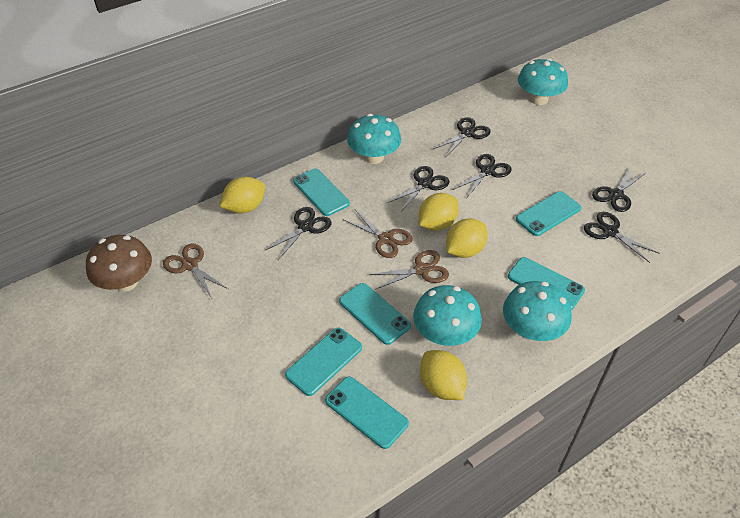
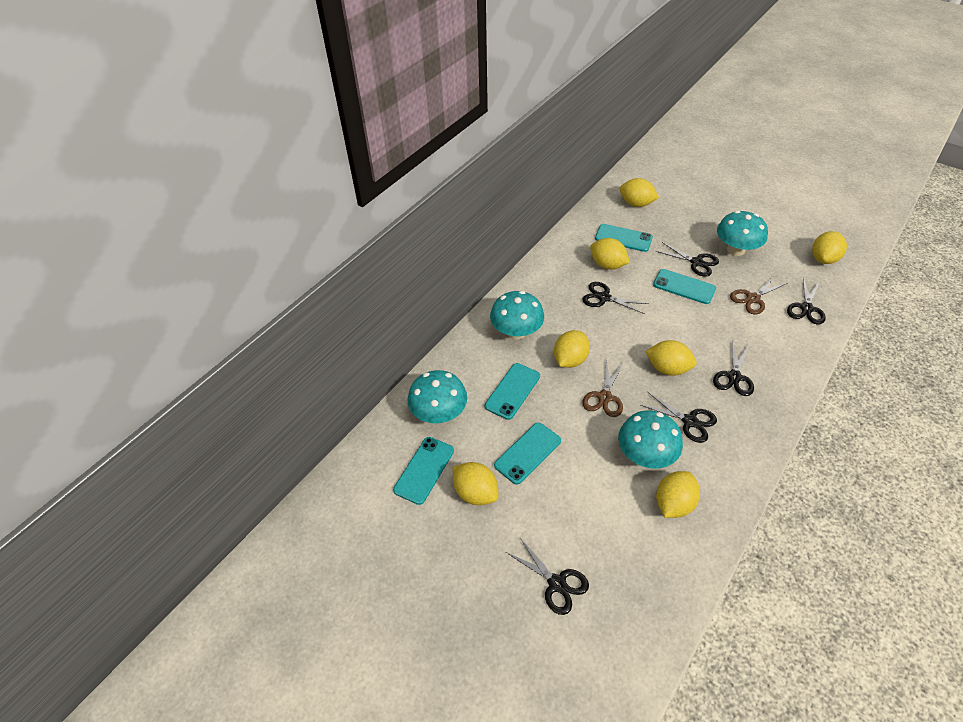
brown mushroom: 1 -> 0
brown scissors: 3 -> 2
turquoise phone: 6 -> 5
yellow lemon: 4 -> 7

